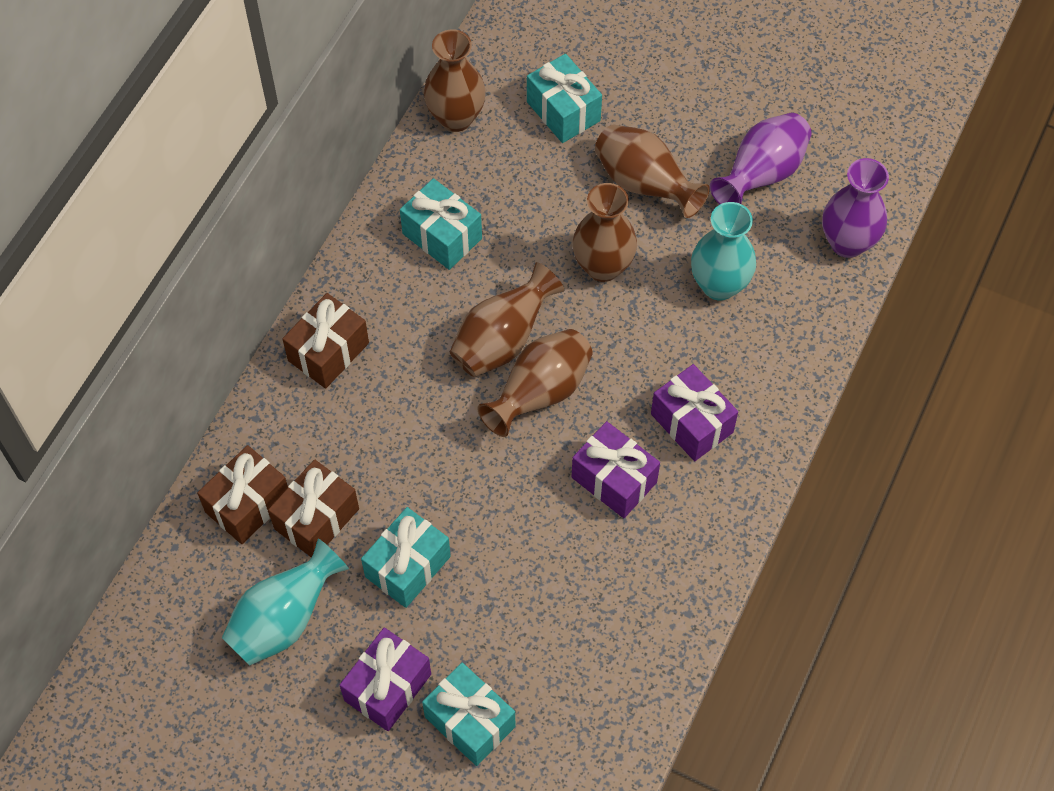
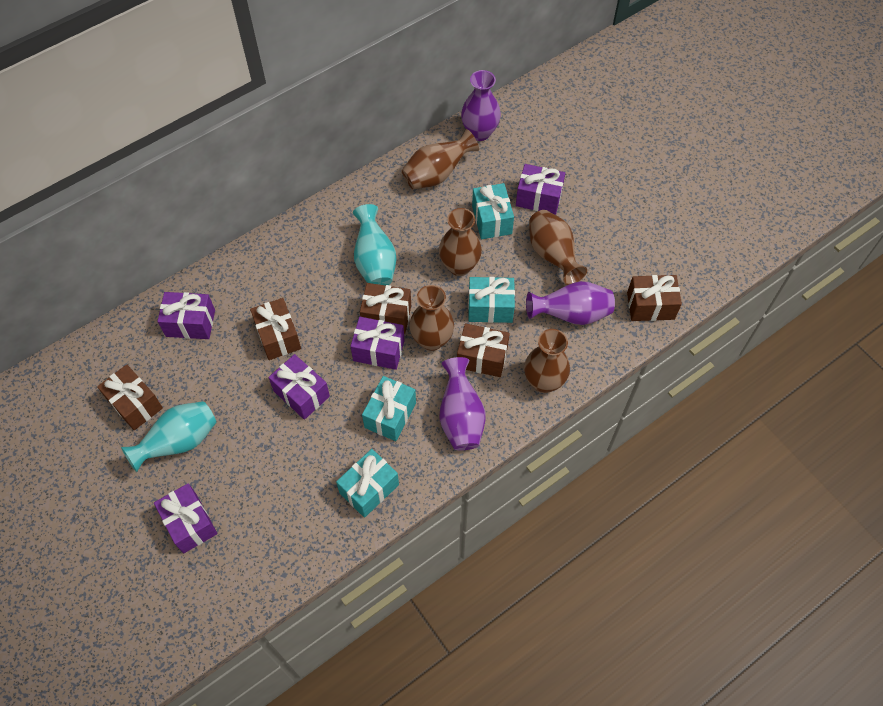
brown gift: 3 -> 5
purple gift: 3 -> 5
purple vase: 2 -> 3

